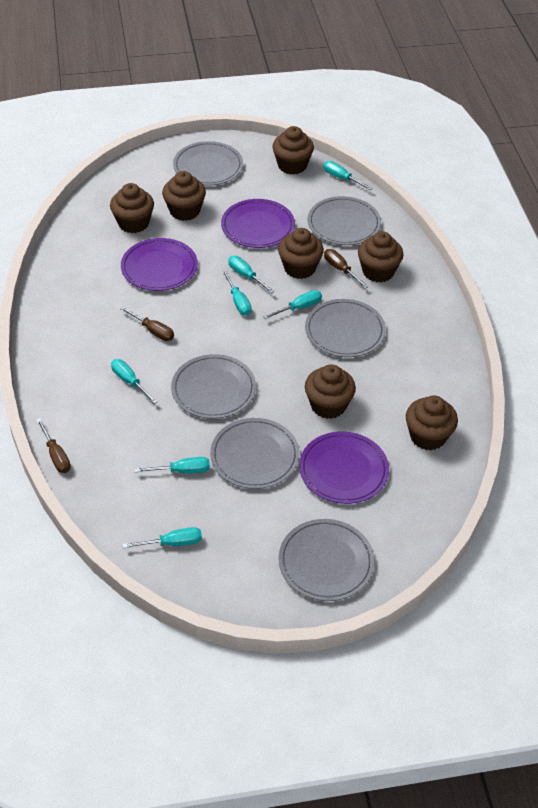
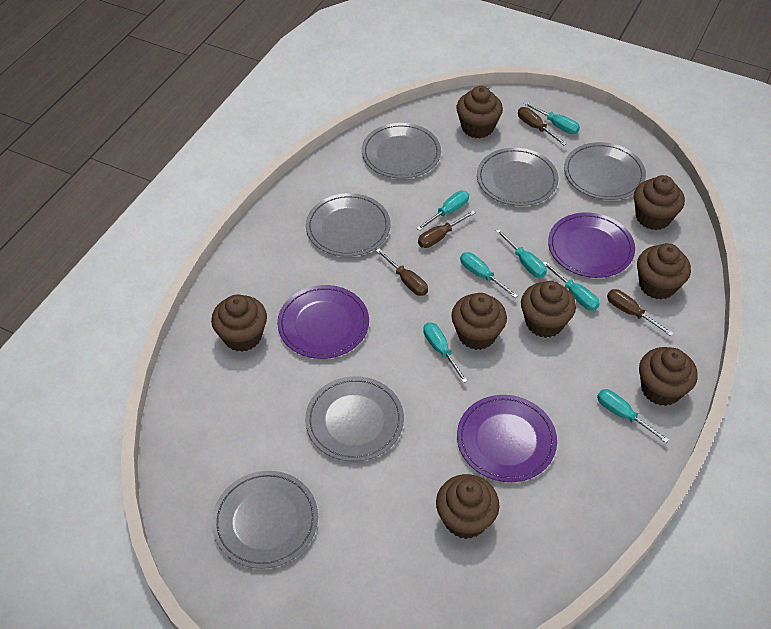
brown cupcake: 7 -> 8
brown screwdriver: 3 -> 4

